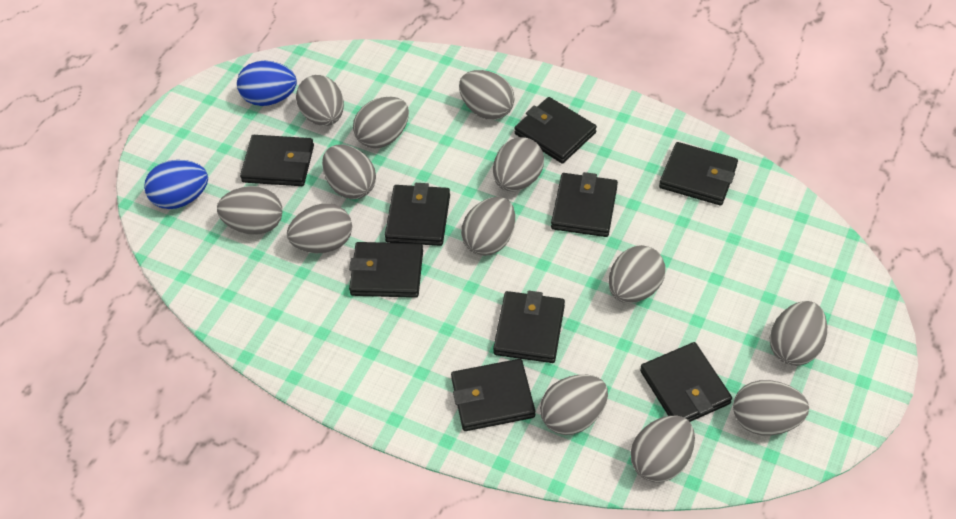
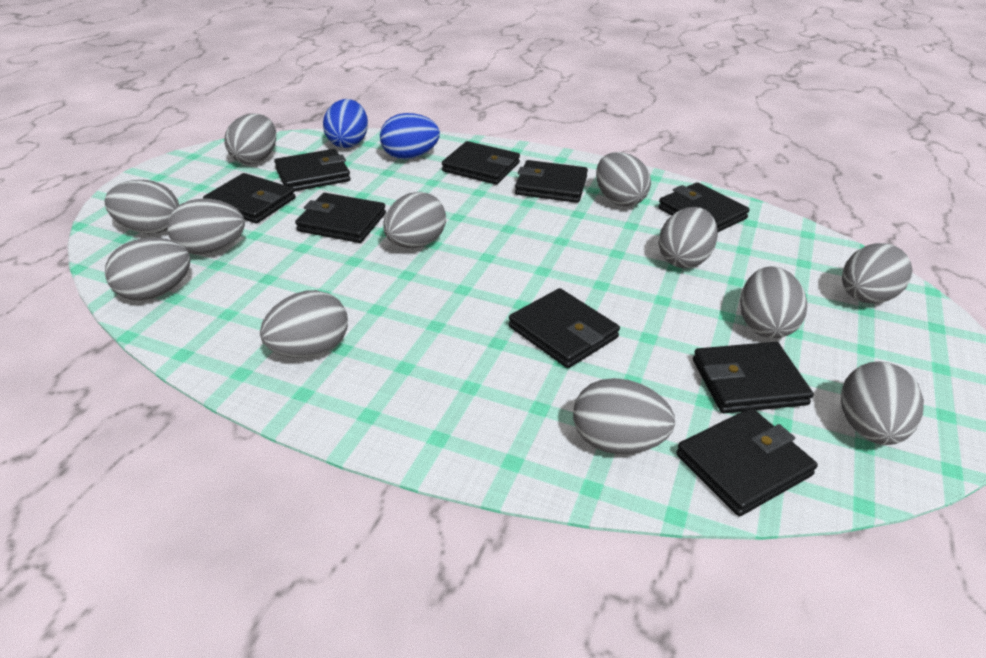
grey egg: 13 -> 12

